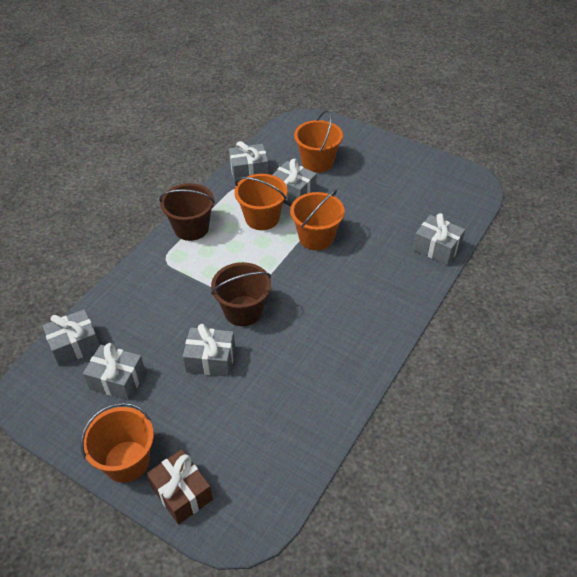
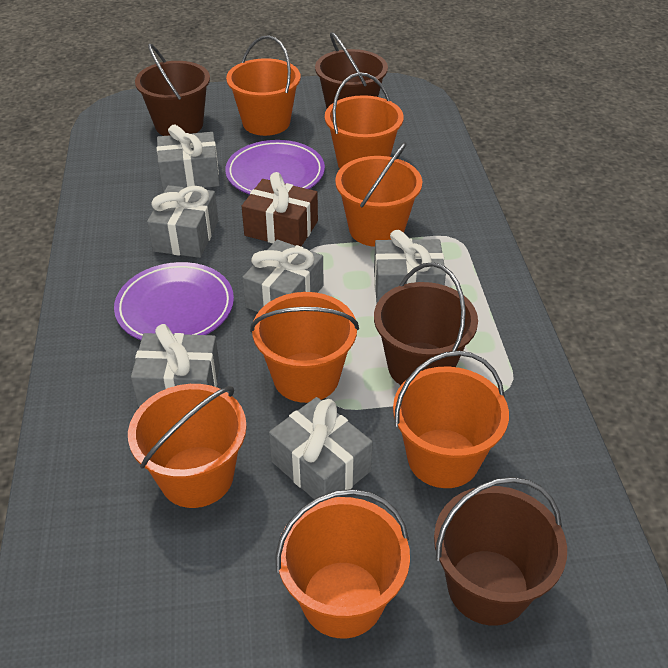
brown bucket: 2 -> 4
orange bucket: 4 -> 7
purple plate: 0 -> 2

